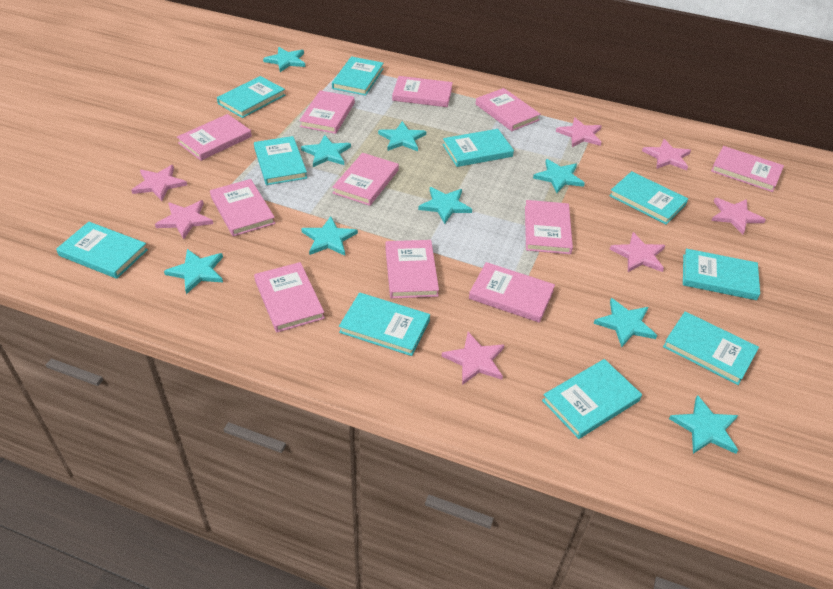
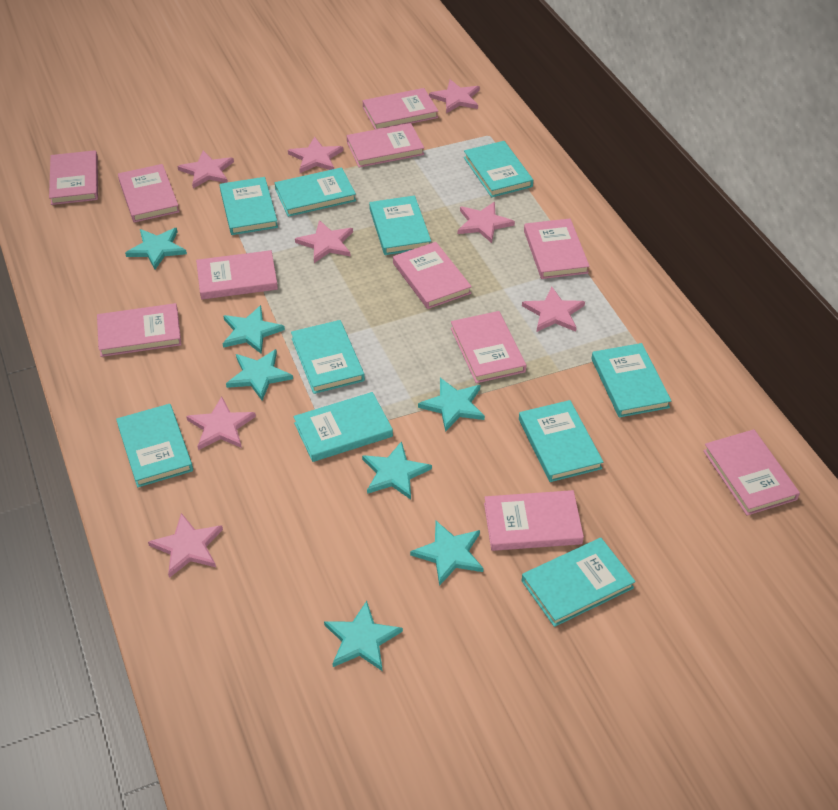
pink star: 7 -> 8
turquoise star: 9 -> 7

